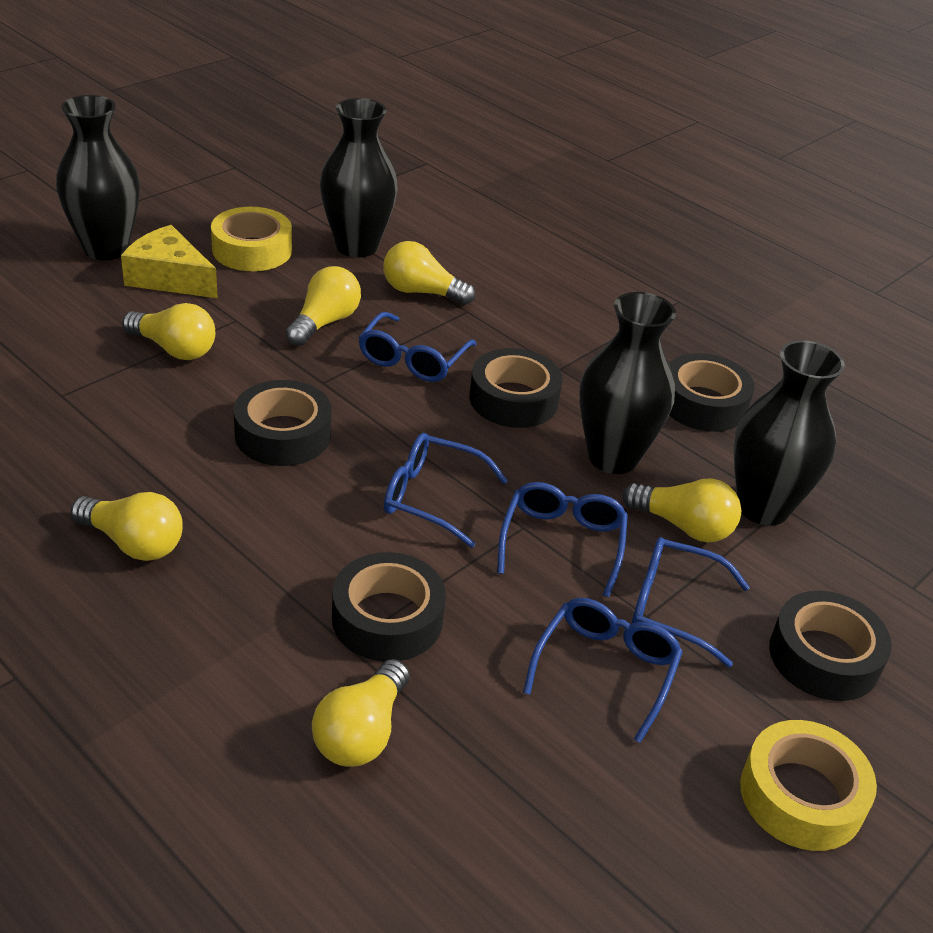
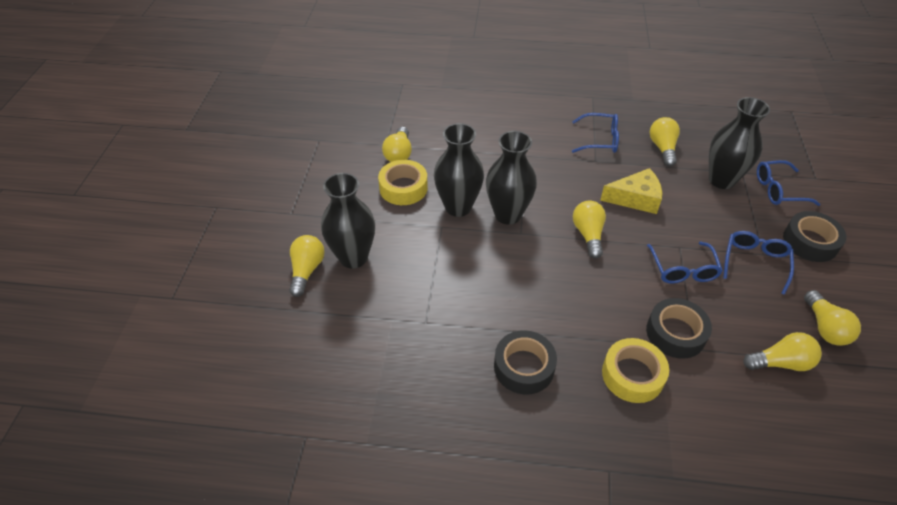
black tape: 5 -> 3
blue glasses: 5 -> 4

